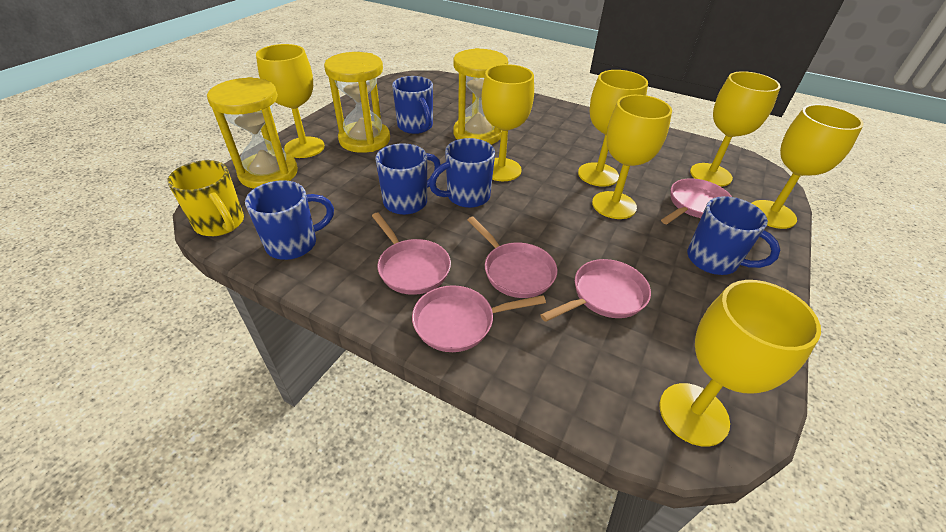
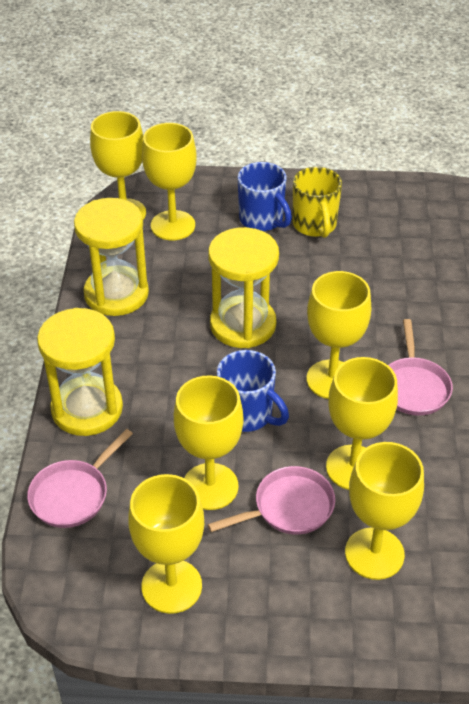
blue mug: 5 -> 2
pink pan: 5 -> 3

